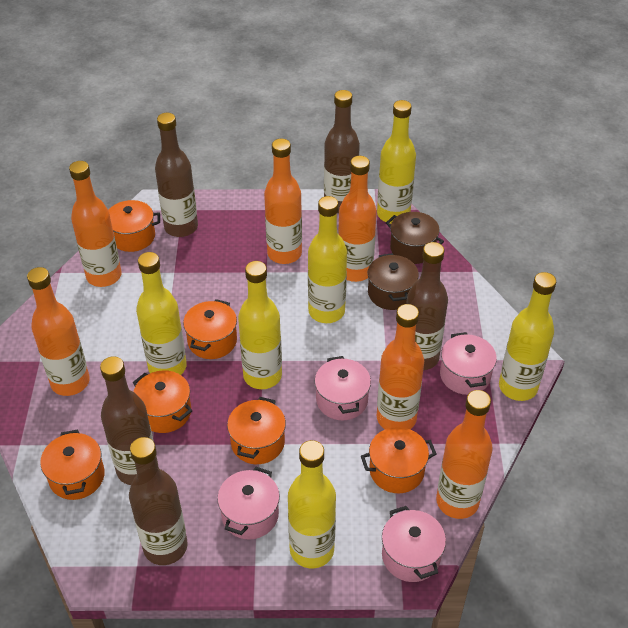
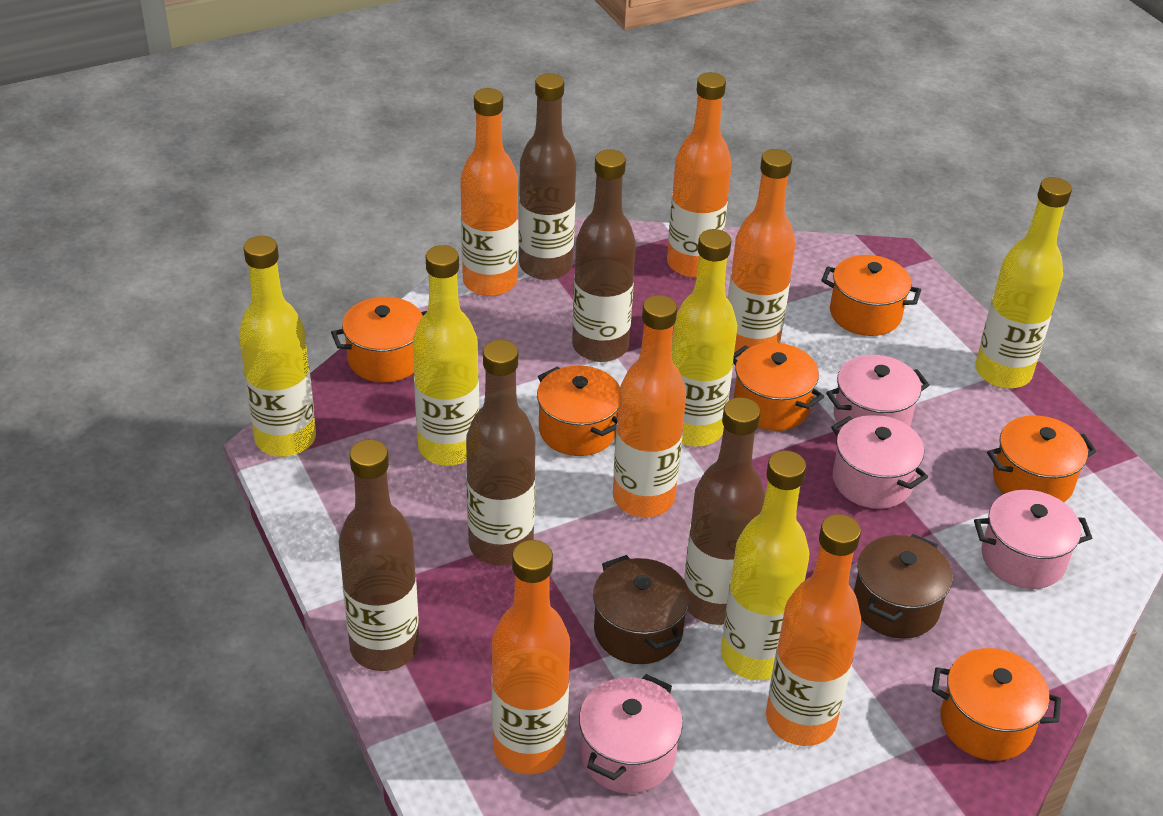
yellow bottle: 6 -> 5

